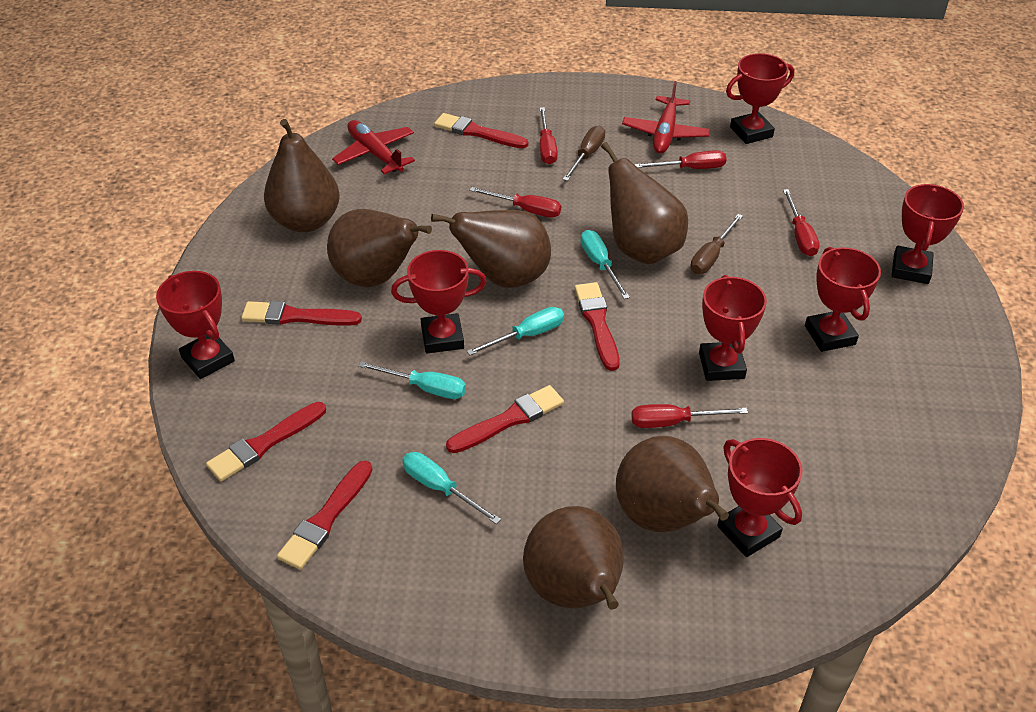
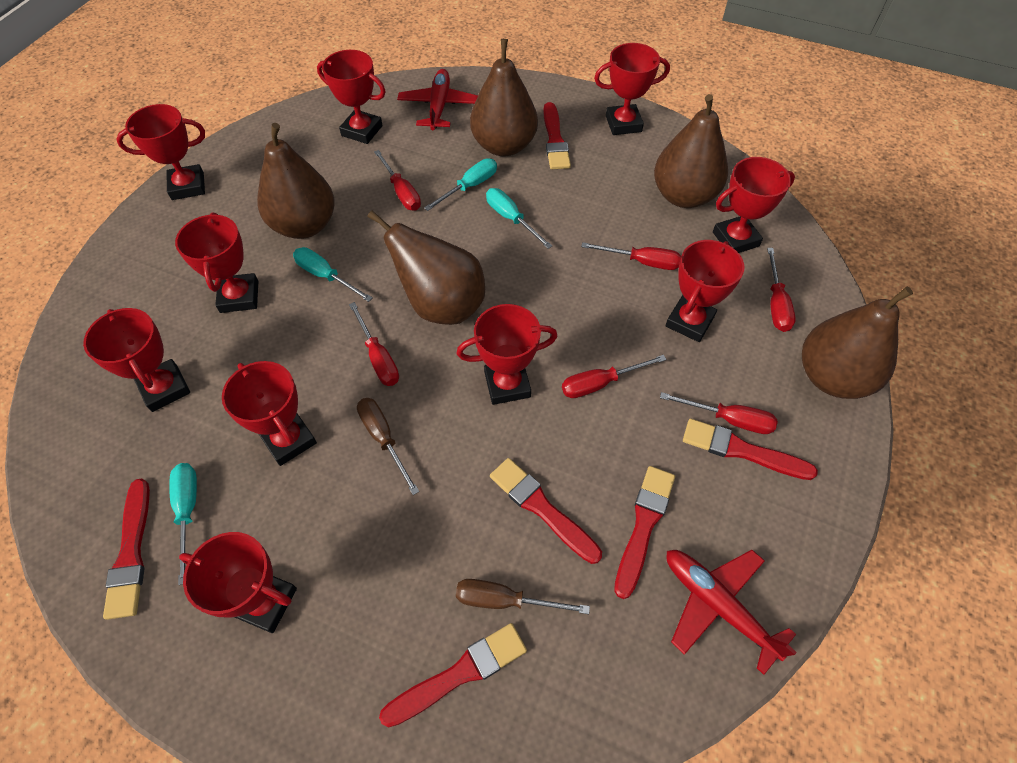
brown pear: 6 -> 5
red screwdriver: 5 -> 6
red trophy: 7 -> 10

